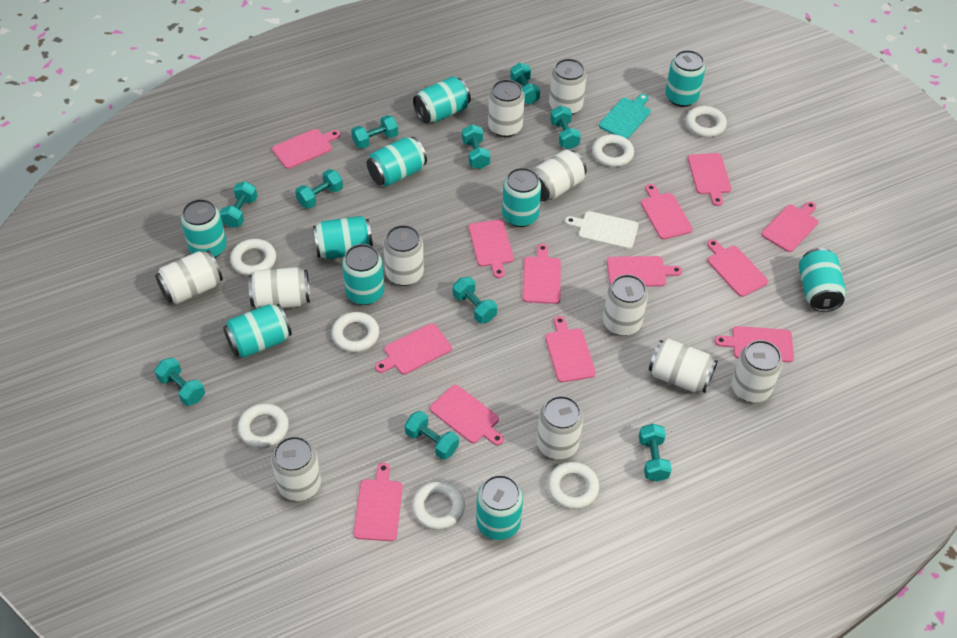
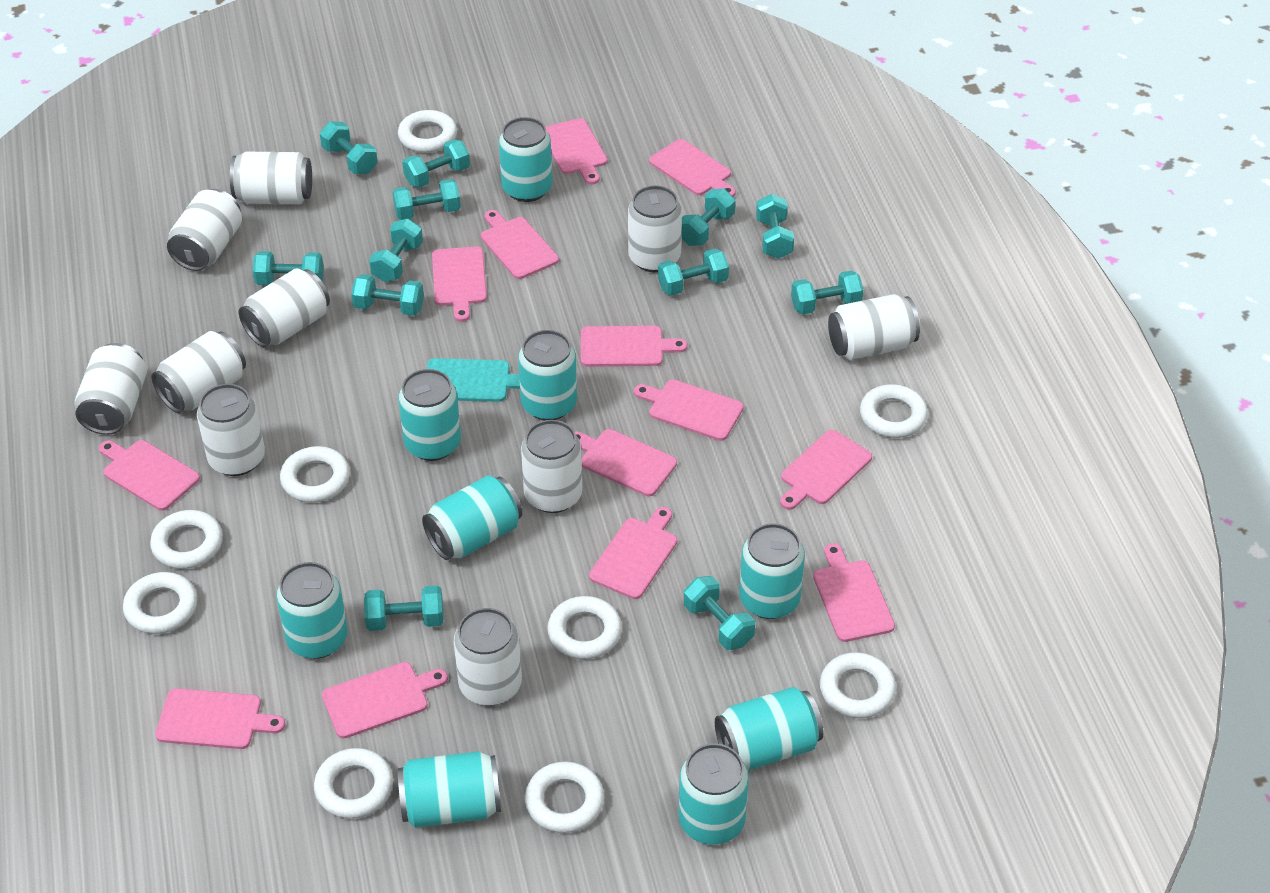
turquoise can: 10 -> 9
turquoise dumbbell: 10 -> 12
white can: 11 -> 10
white cutting board: 1 -> 0
white ring: 7 -> 9

